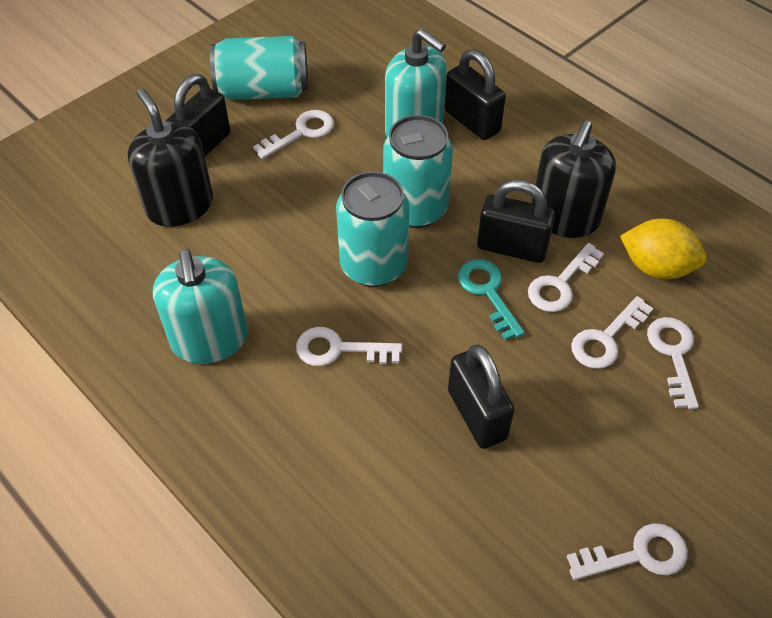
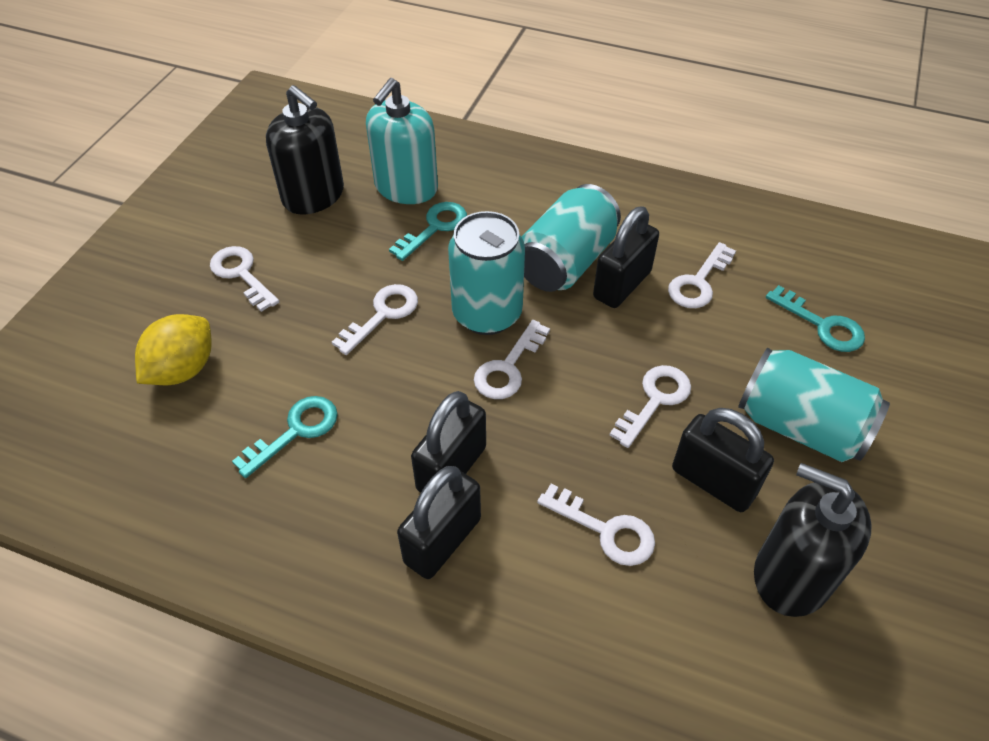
turquoise key: 1 -> 3
turquoise soap dispenser: 2 -> 1

